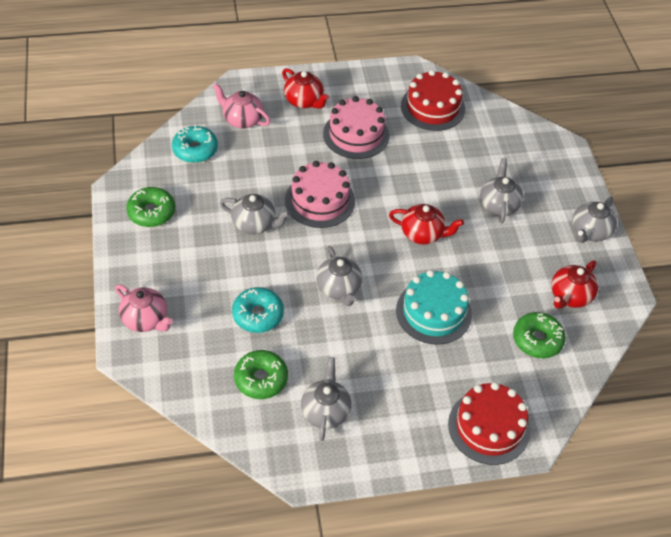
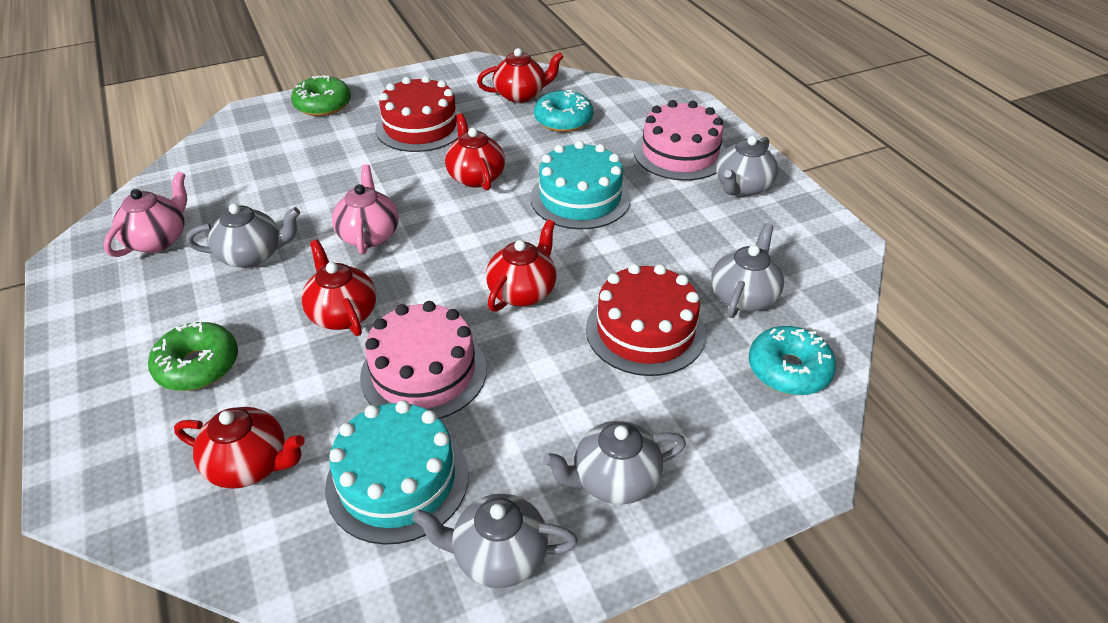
green donut: 3 -> 2
red teapot: 3 -> 5
turquoise cake: 1 -> 2

